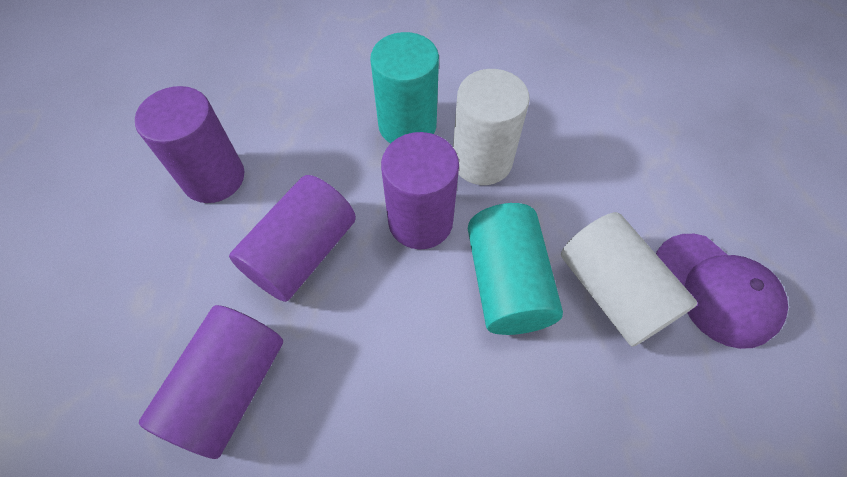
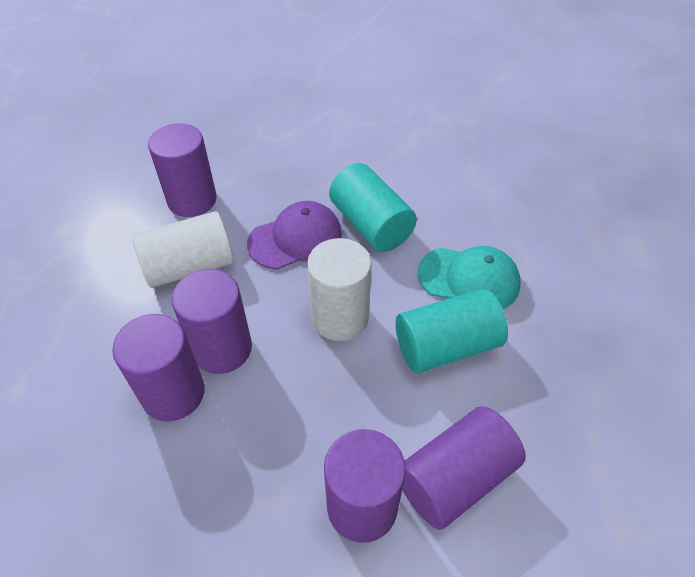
purple cylinder: 4 -> 5
turquoise cap: 0 -> 1

